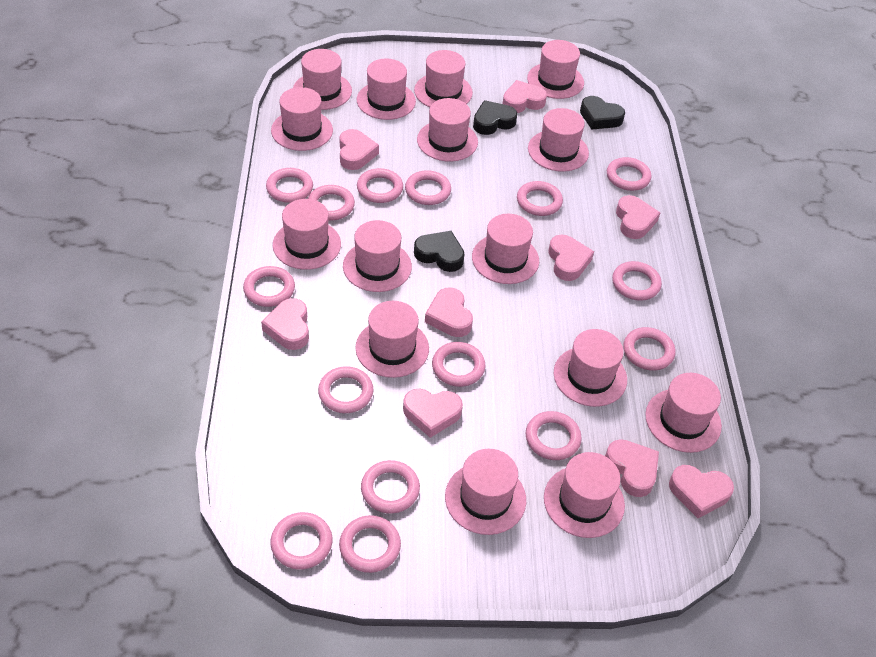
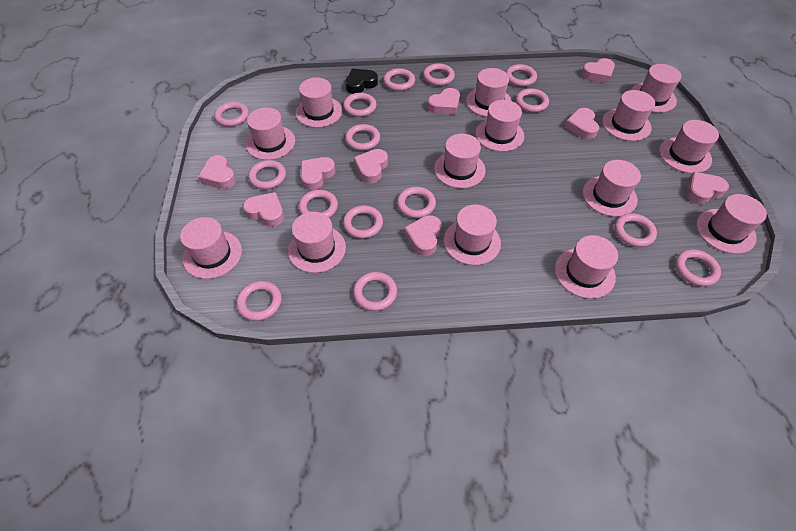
black heart: 3 -> 1
pink hat: 15 -> 14

